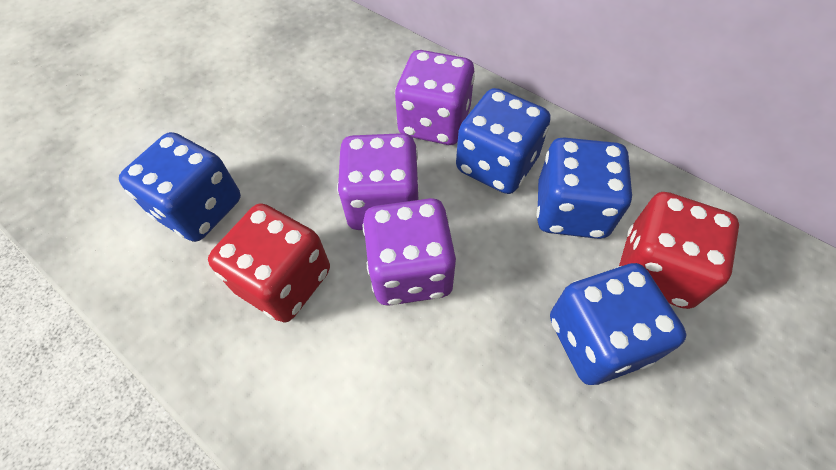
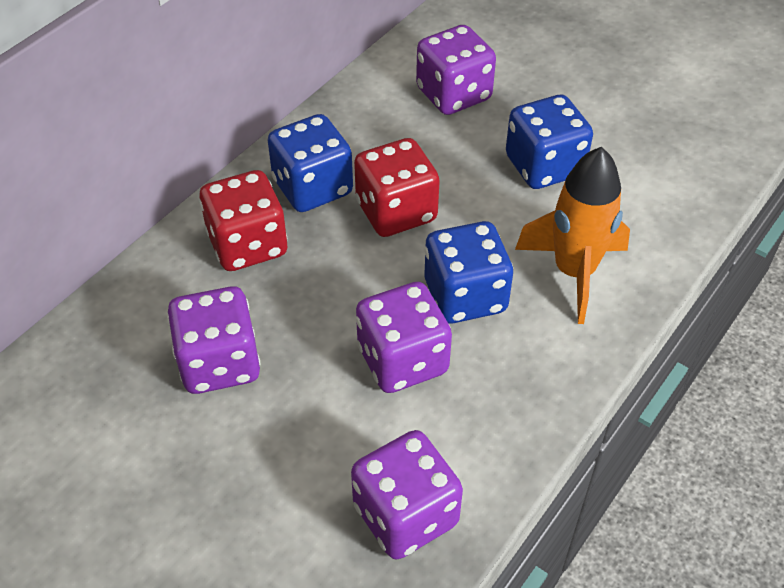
blue dice: 4 -> 3
orange rocket: 0 -> 1
purple dice: 3 -> 4

